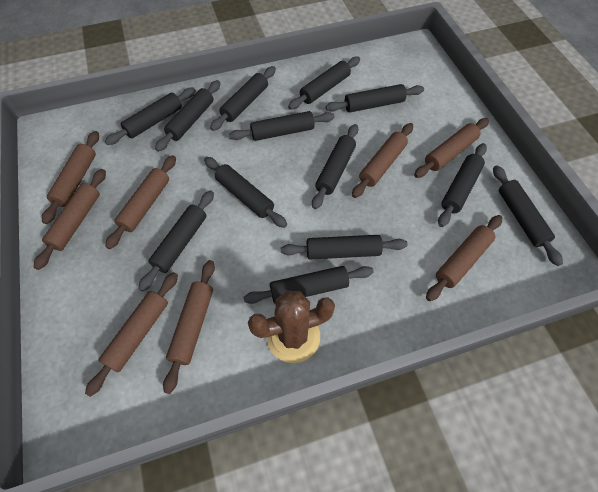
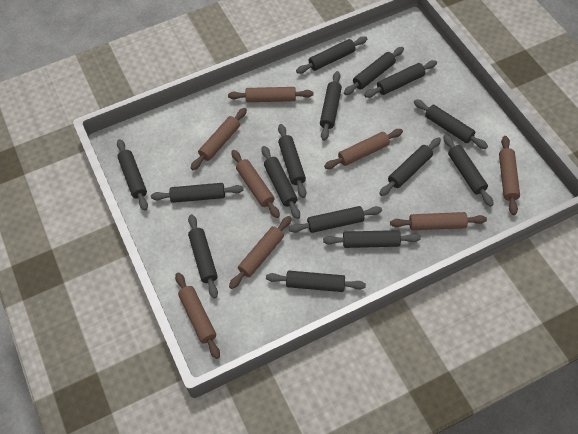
black rolling pin: 13 -> 15
brown cactus: 1 -> 0

